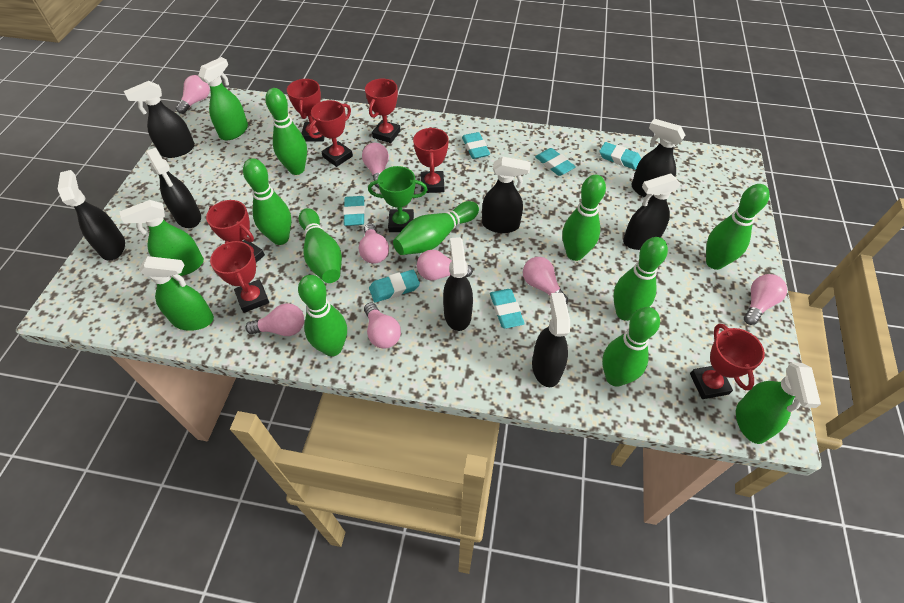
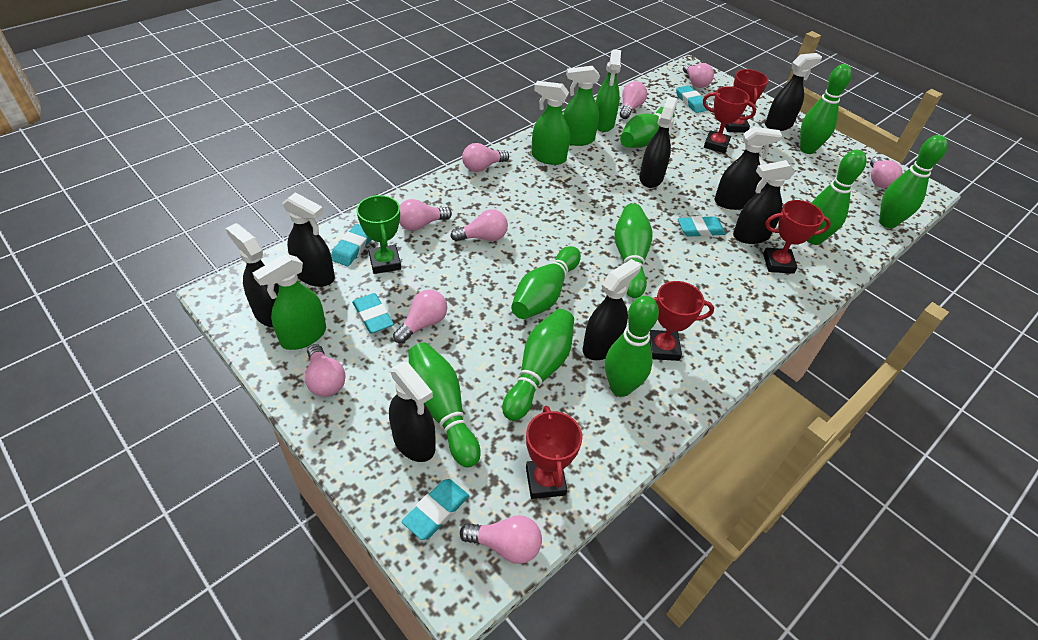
pink light bulb: 8 -> 9
red trophy: 7 -> 5
turquoise eraser: 6 -> 5

